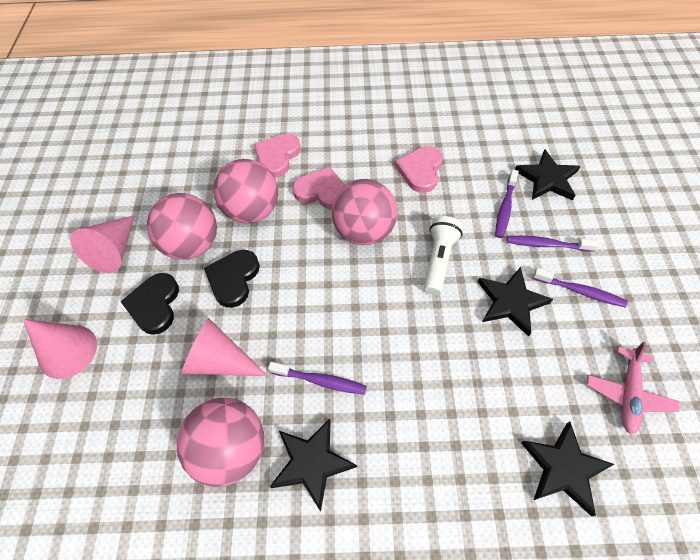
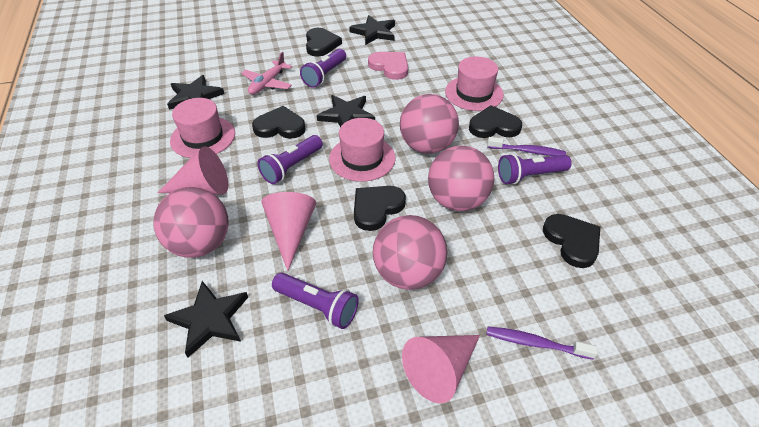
black heart: 2 -> 5
pink hat: 0 -> 3
pink heart: 3 -> 1
purple flashlight: 0 -> 4
purple toothbrush: 4 -> 2
white flashlight: 1 -> 0

